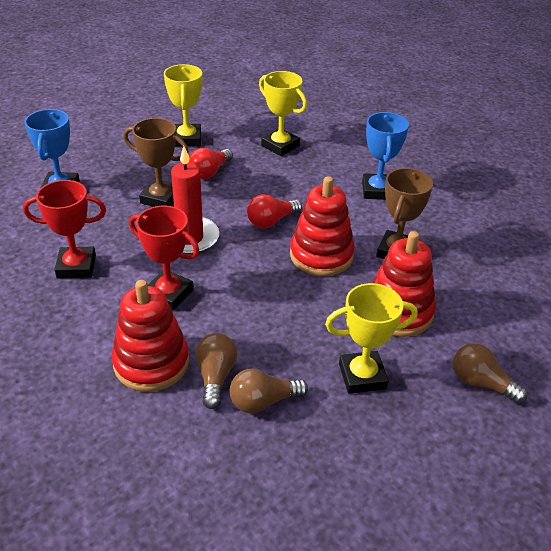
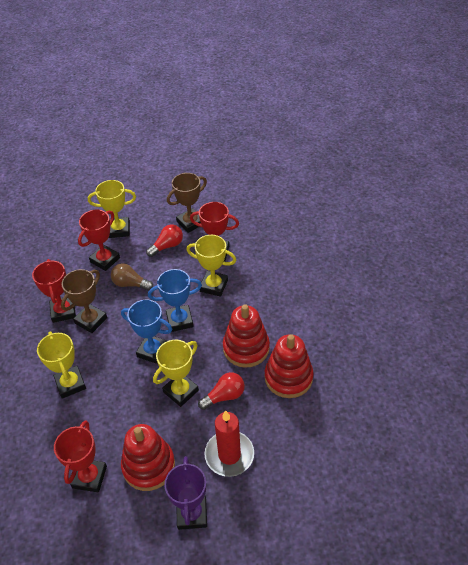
brown light bulb: 3 -> 1
purple trophy: 0 -> 1
red trophy: 2 -> 4
yellow trophy: 3 -> 4

